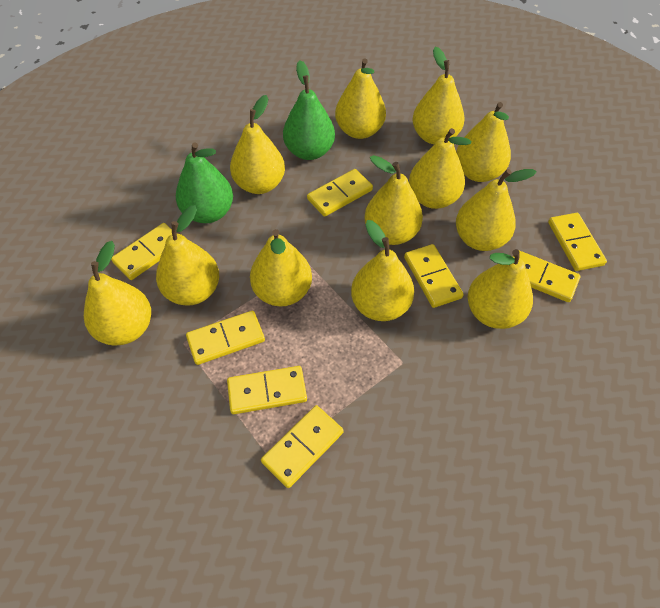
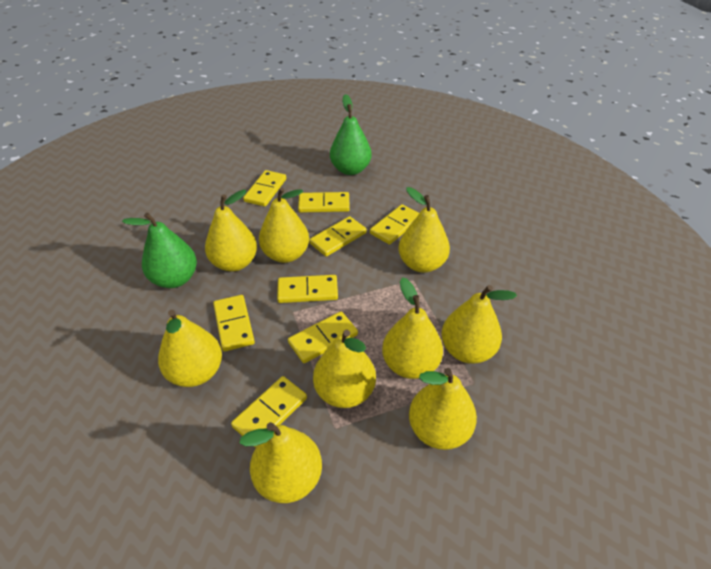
yellow pear: 12 -> 9

